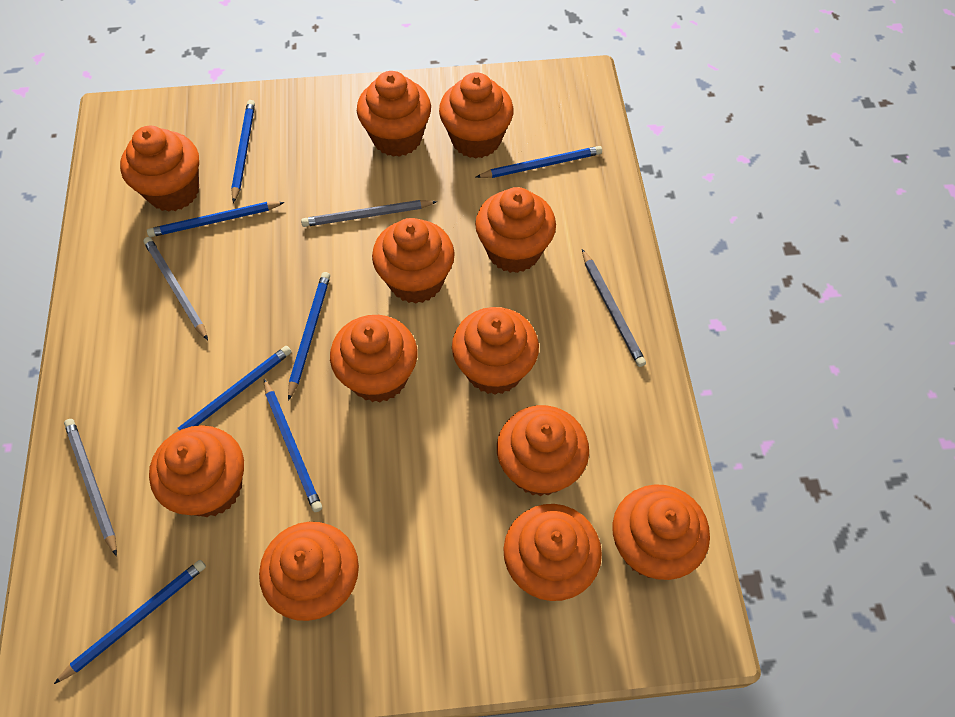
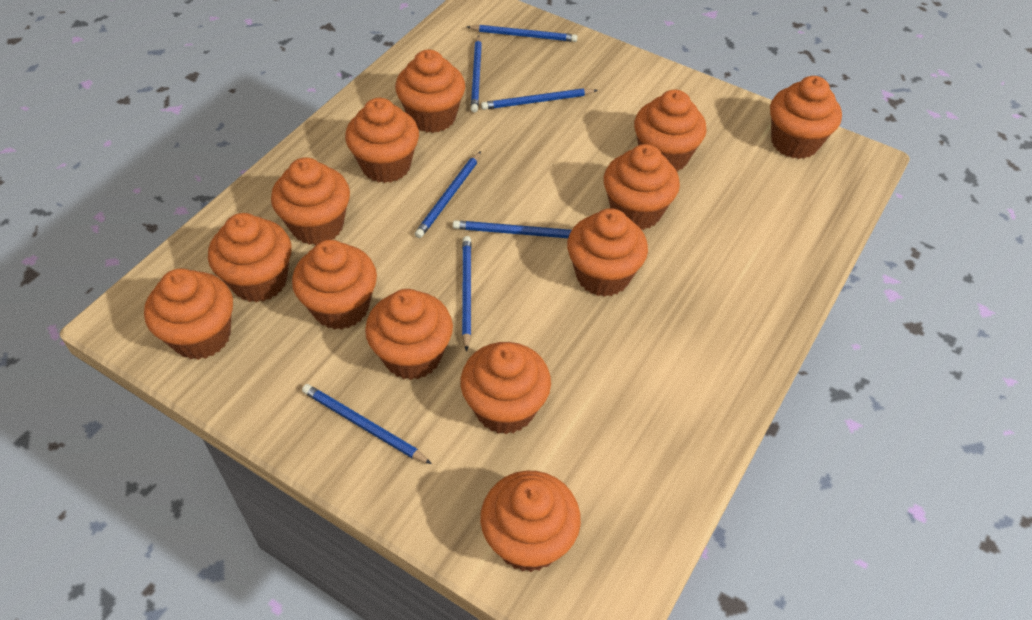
grey pencil: 4 -> 0
orange cupcake: 12 -> 13

